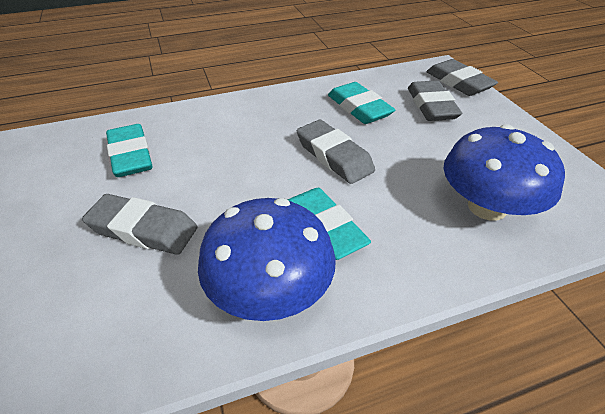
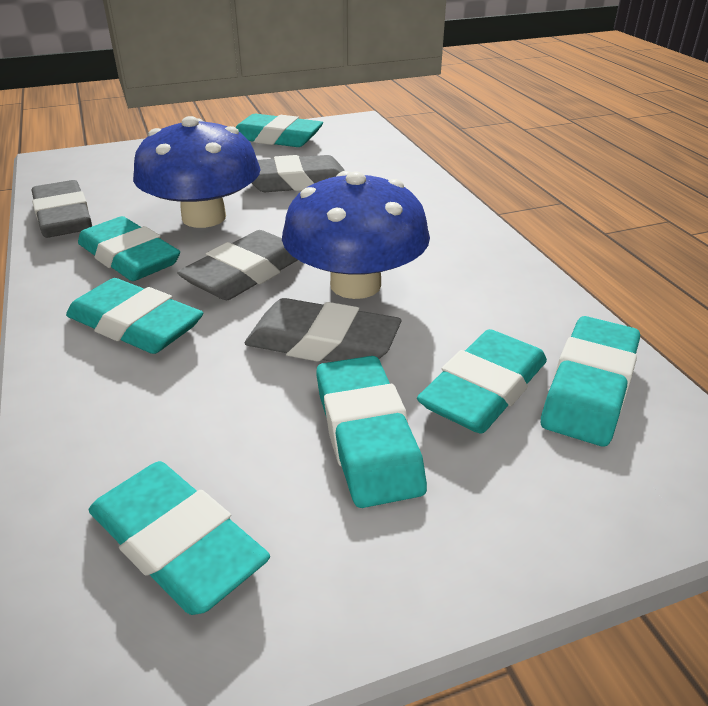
turquoise eraser: 3 -> 7

